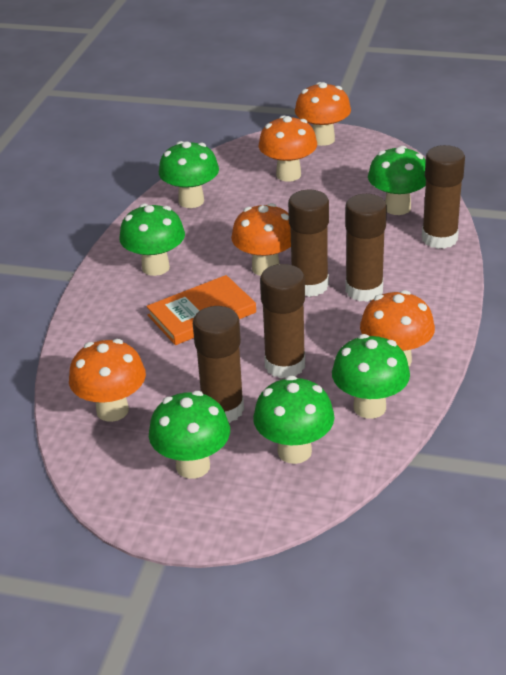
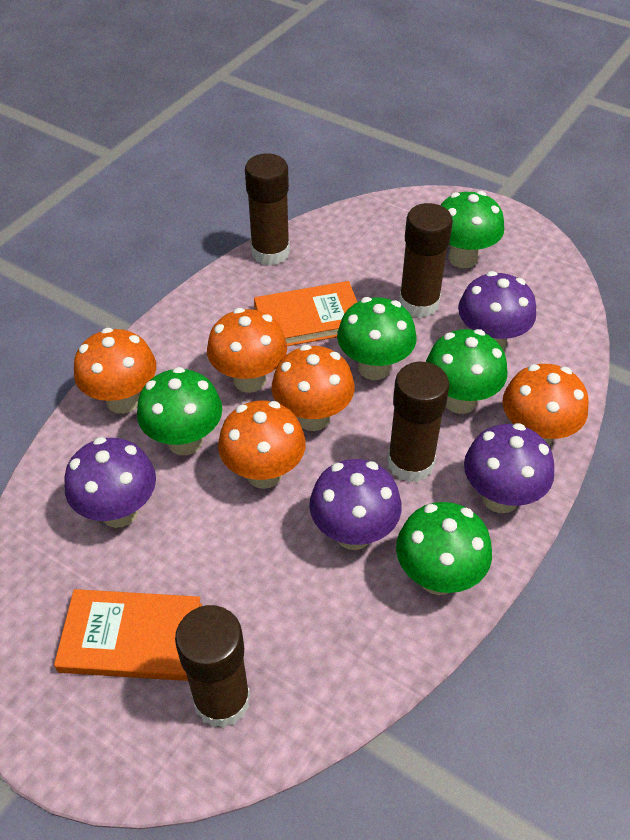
brown glue stick: 5 -> 4
green mushroom: 6 -> 5
orange book: 1 -> 2
purple mushroom: 0 -> 4

